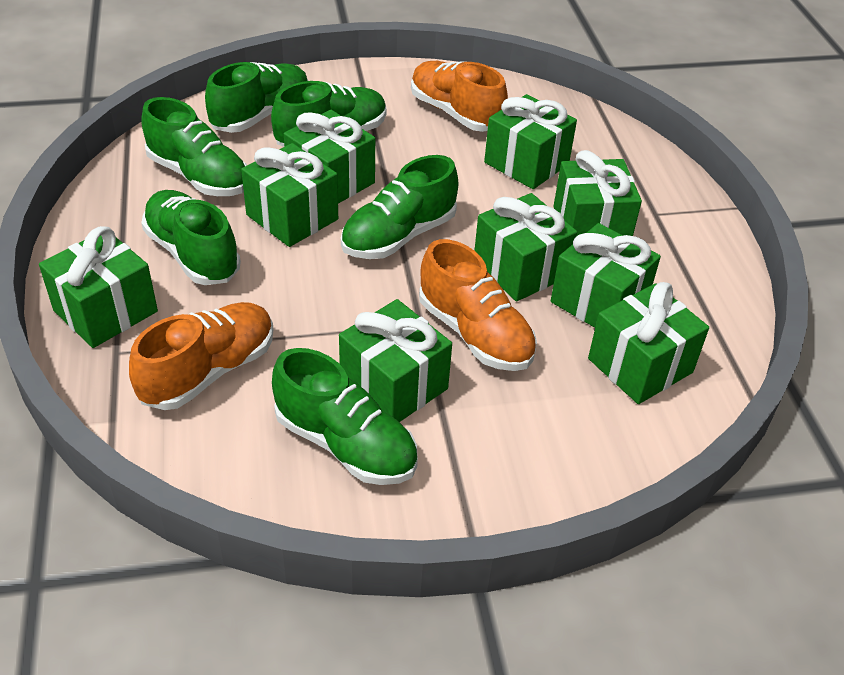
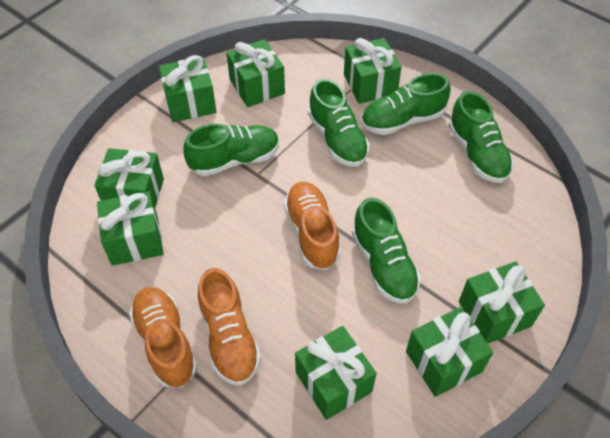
green gift: 9 -> 8
green shoe: 6 -> 5

